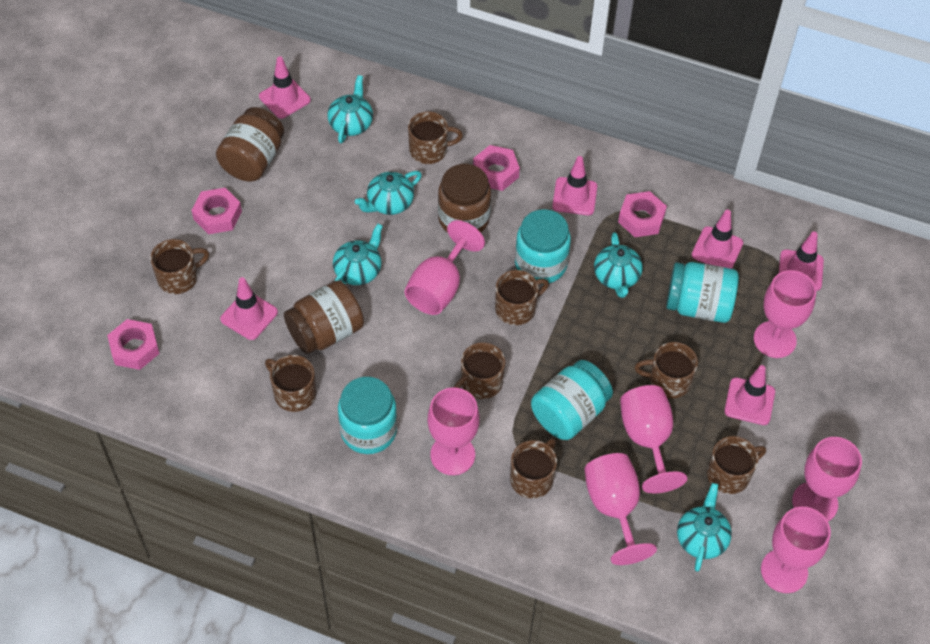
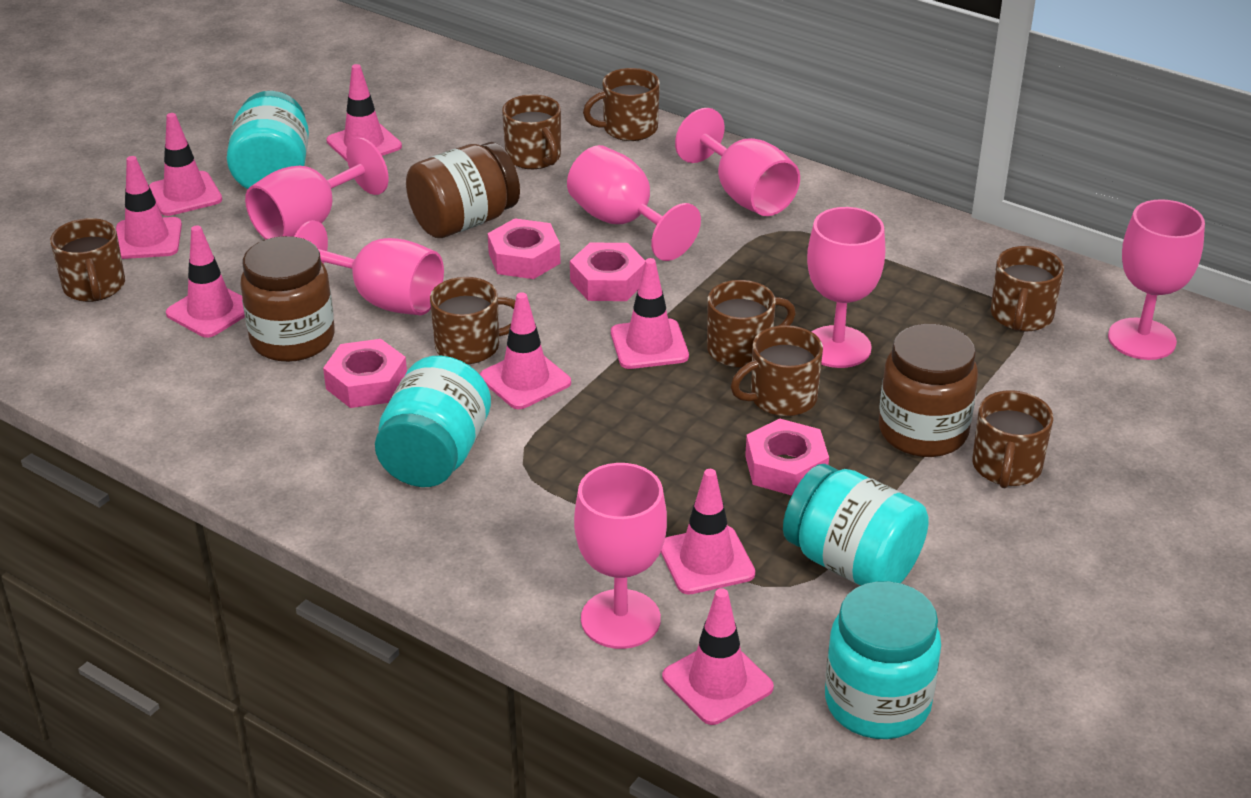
pink traffic cone: 6 -> 8
turquoise teapot: 5 -> 0

